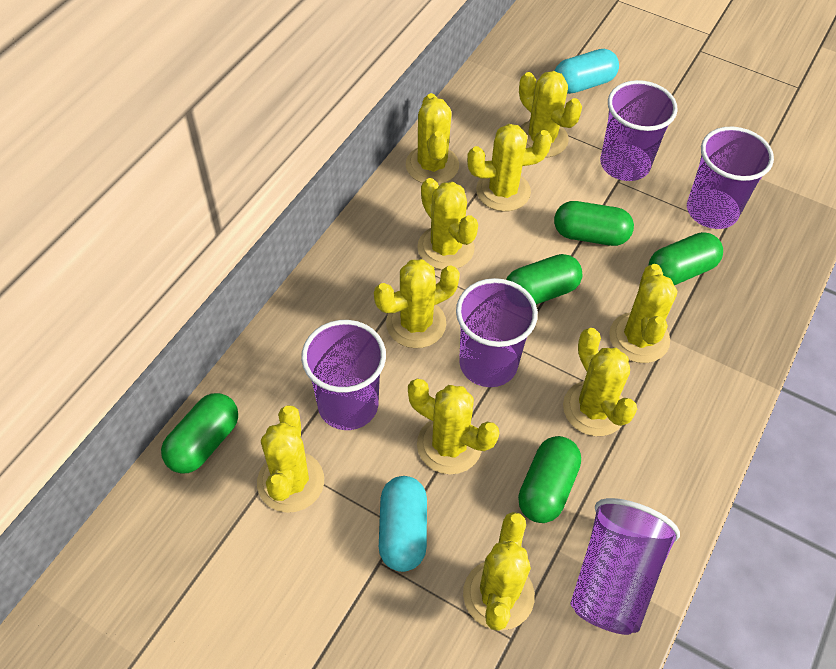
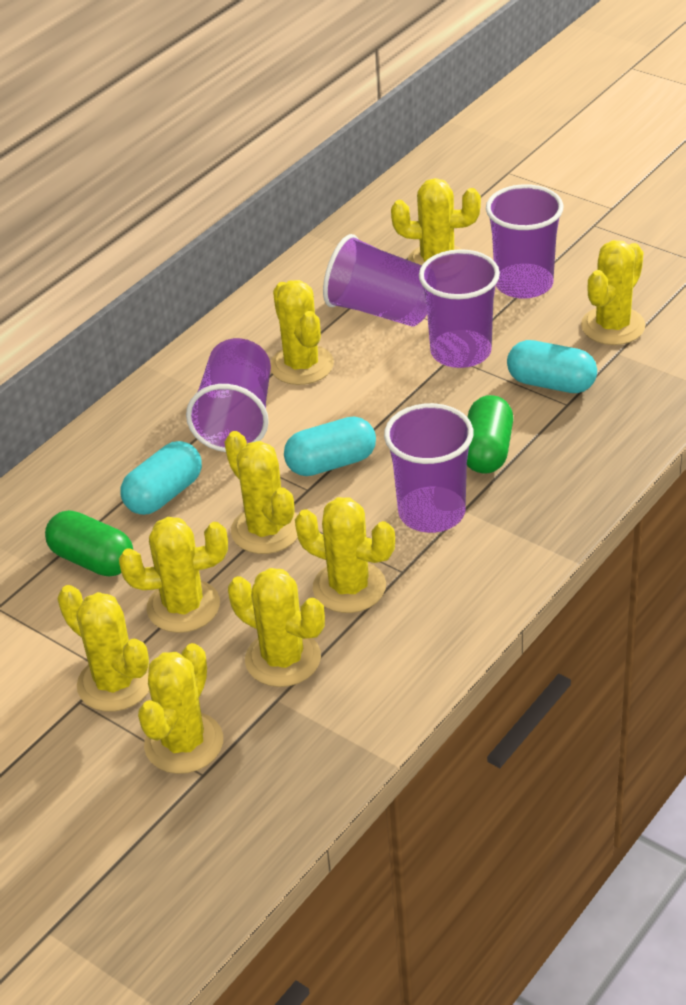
green capsule: 5 -> 2
turquoise capsule: 2 -> 3
yellow cactus: 10 -> 9

